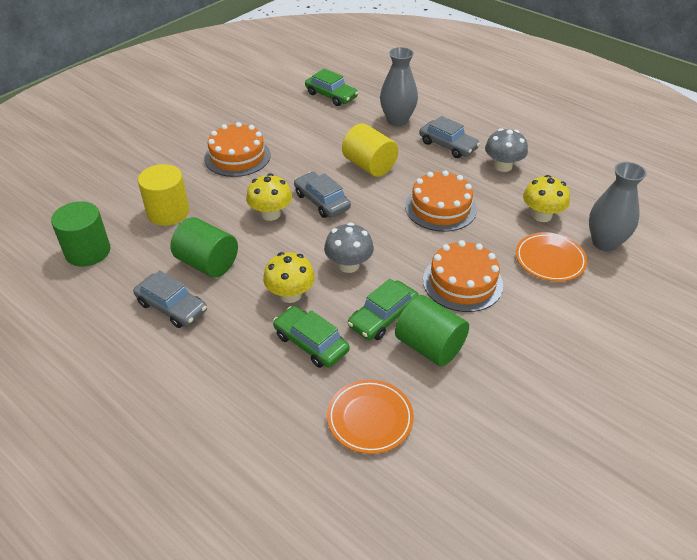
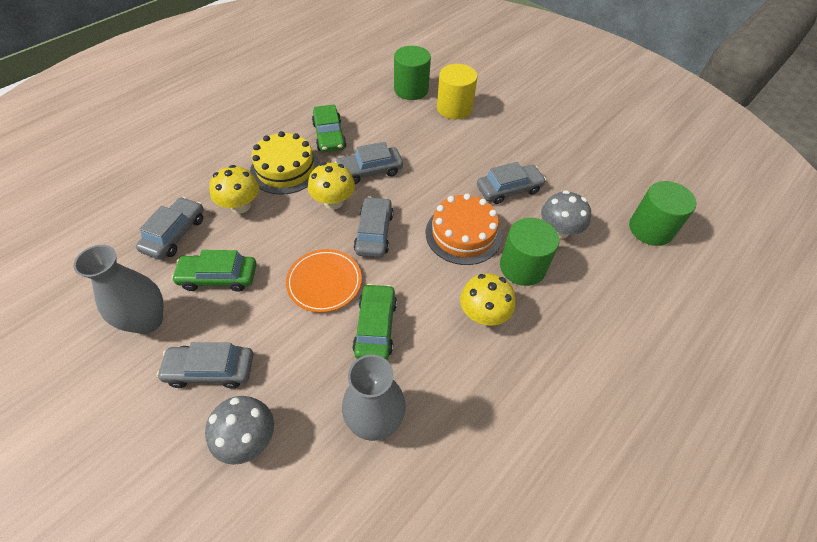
grey car: 3 -> 5
orange cake: 3 -> 1
orange plate: 2 -> 1
yellow cake: 0 -> 1
yellow cylinder: 2 -> 1

